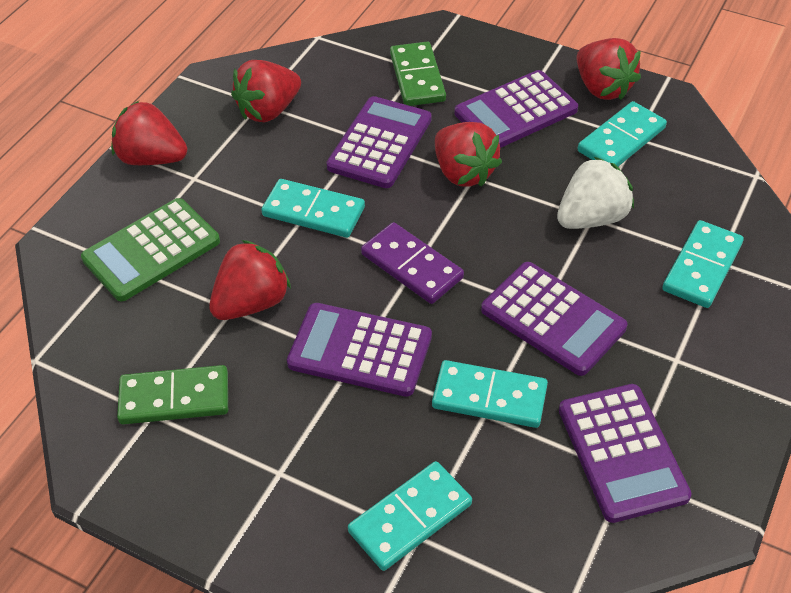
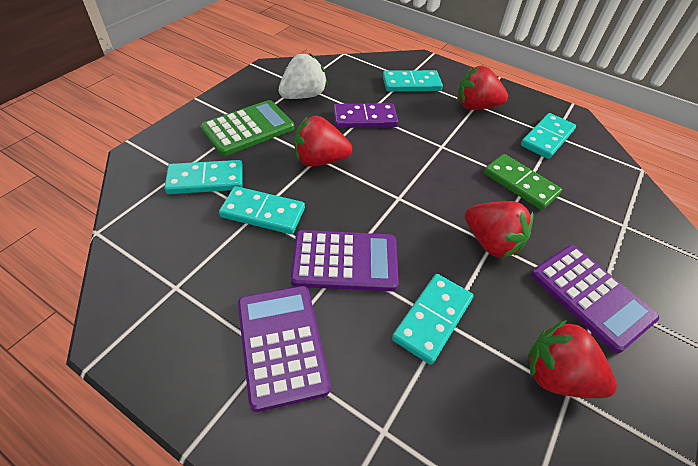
green domino: 2 -> 1
purple calculator: 5 -> 3
red strawberry: 5 -> 4

